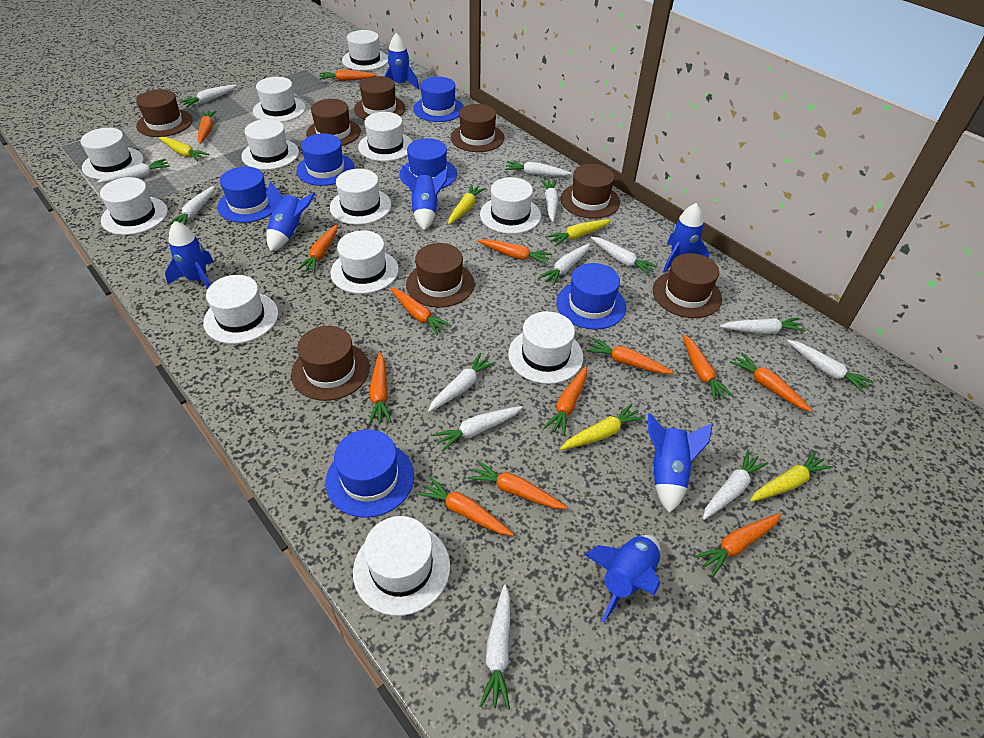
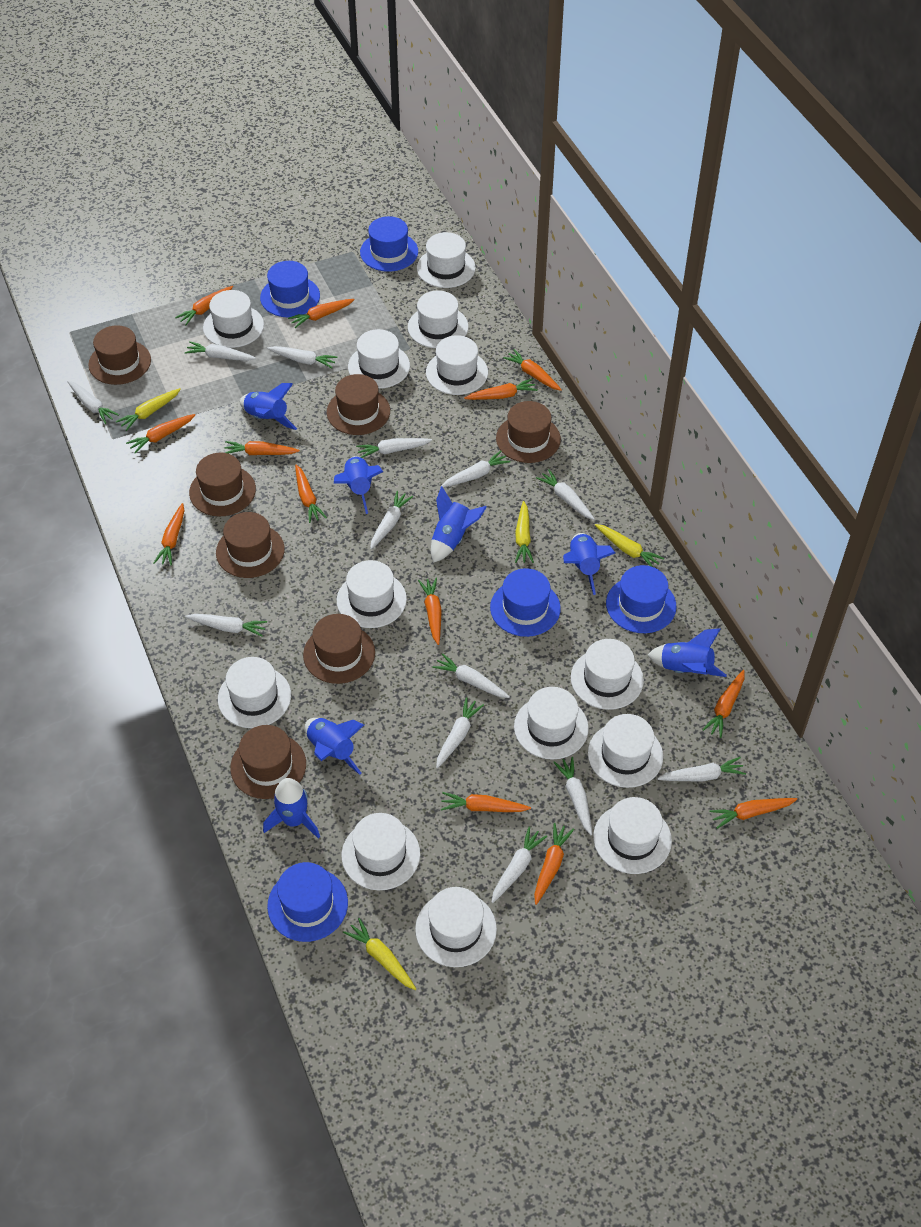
blue hat: 6 -> 5
brown hat: 8 -> 7
white hat: 12 -> 13
yellow carrot: 5 -> 4

